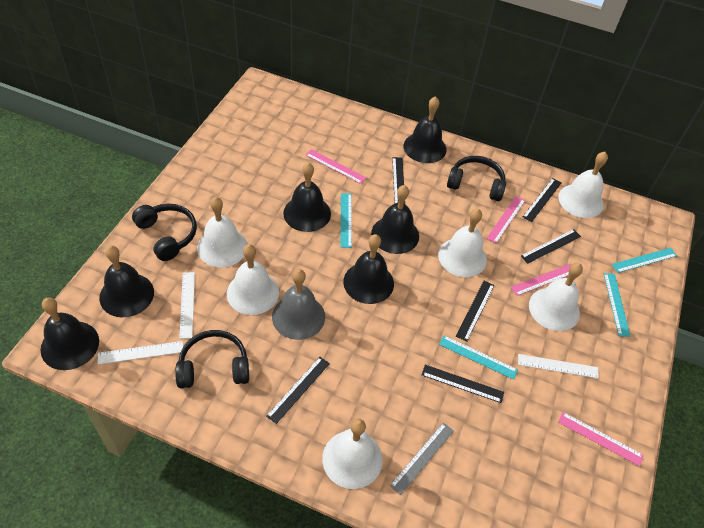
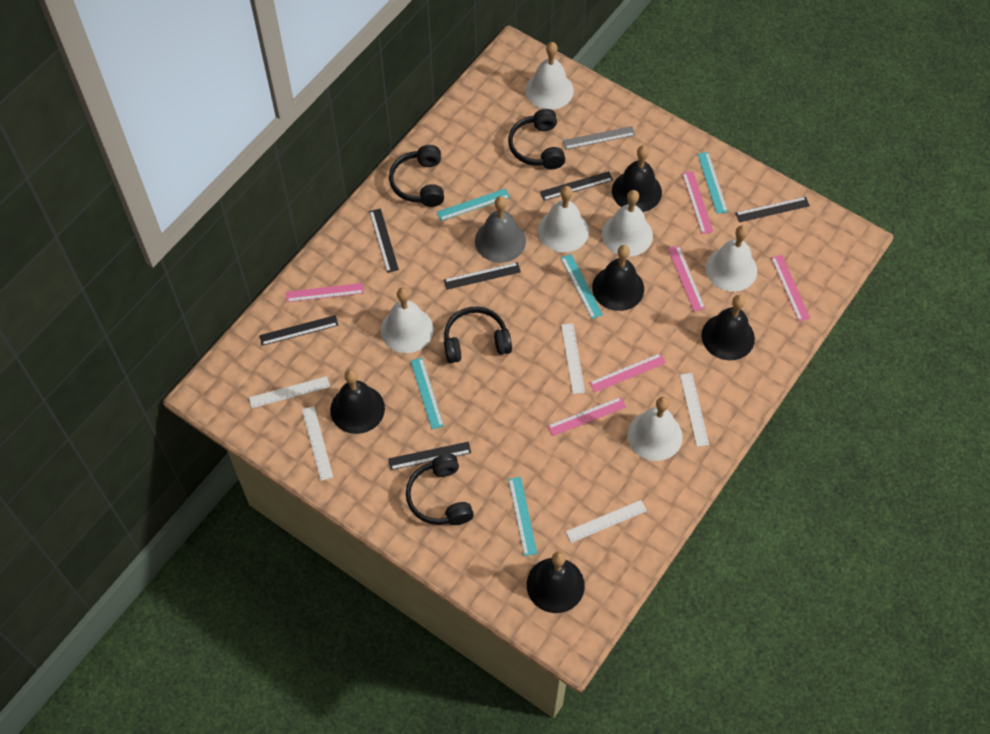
black bell: 6 -> 5
black headphones: 3 -> 4
pink ruler: 4 -> 6
turquoise ruler: 4 -> 5
white ruler: 3 -> 5

